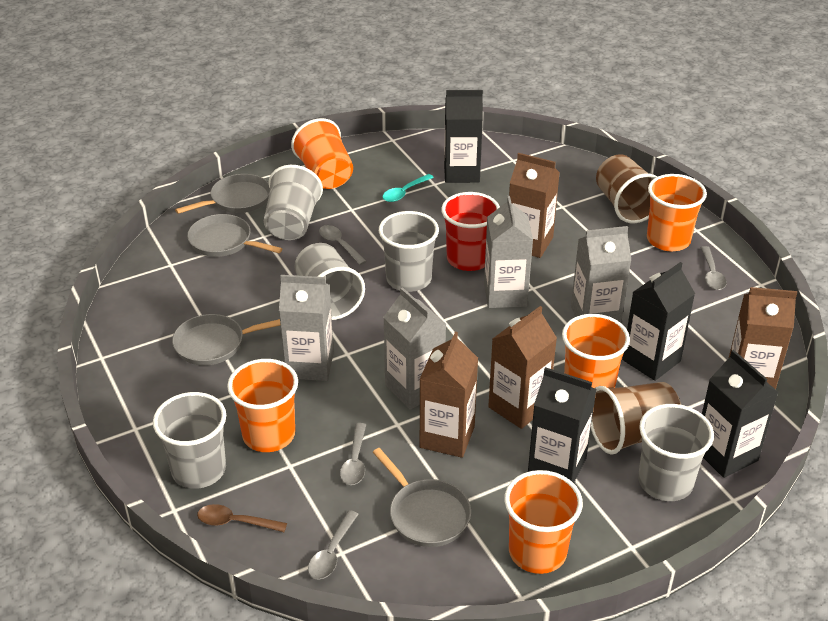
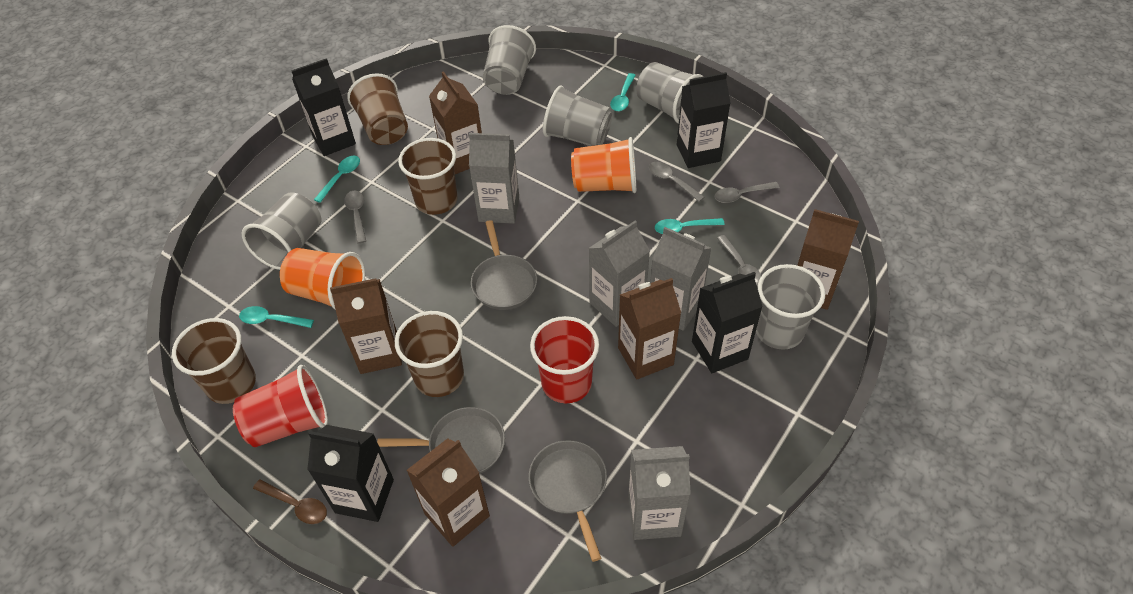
brown carton: 4 -> 5
brown cup: 2 -> 4
grey pan: 4 -> 3
orange cup: 5 -> 2
red cup: 1 -> 2
turquoise spoon: 1 -> 4

